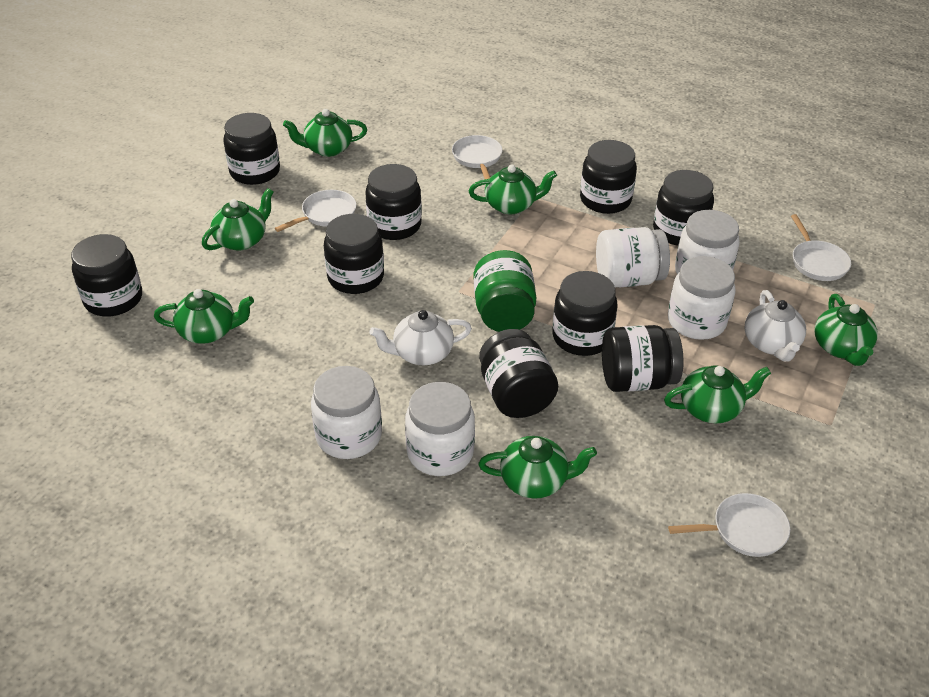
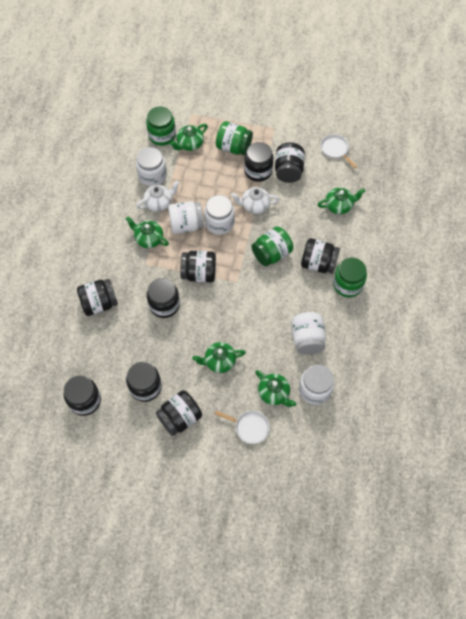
green jar: 1 -> 4
green teapot: 7 -> 5
white pan: 4 -> 2

